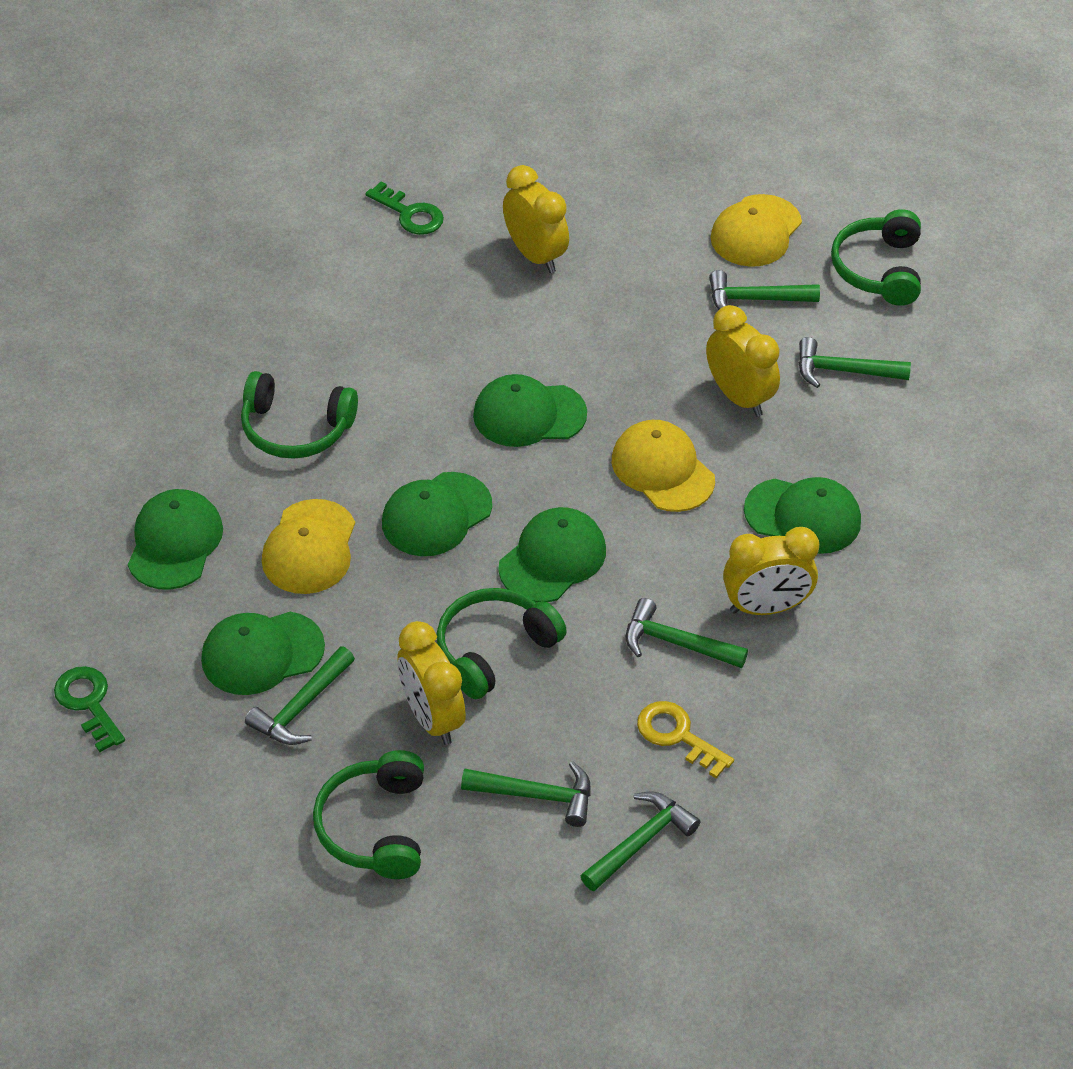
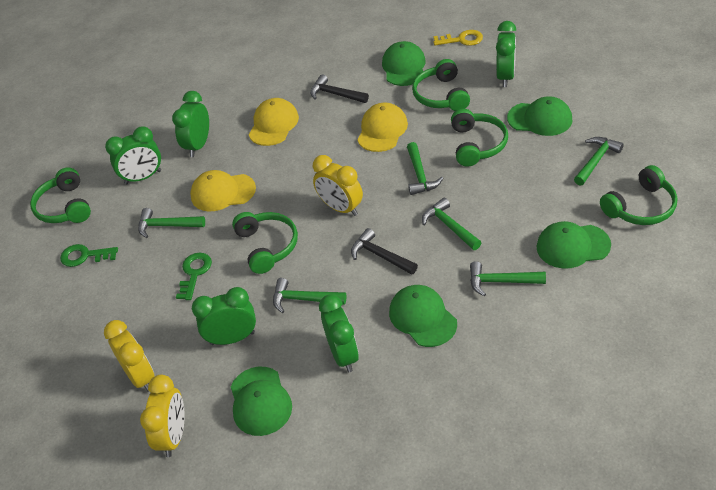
black hammer: 0 -> 2
green cap: 6 -> 5
green clock: 0 -> 5
green headphones: 4 -> 5
yellow clock: 4 -> 3

